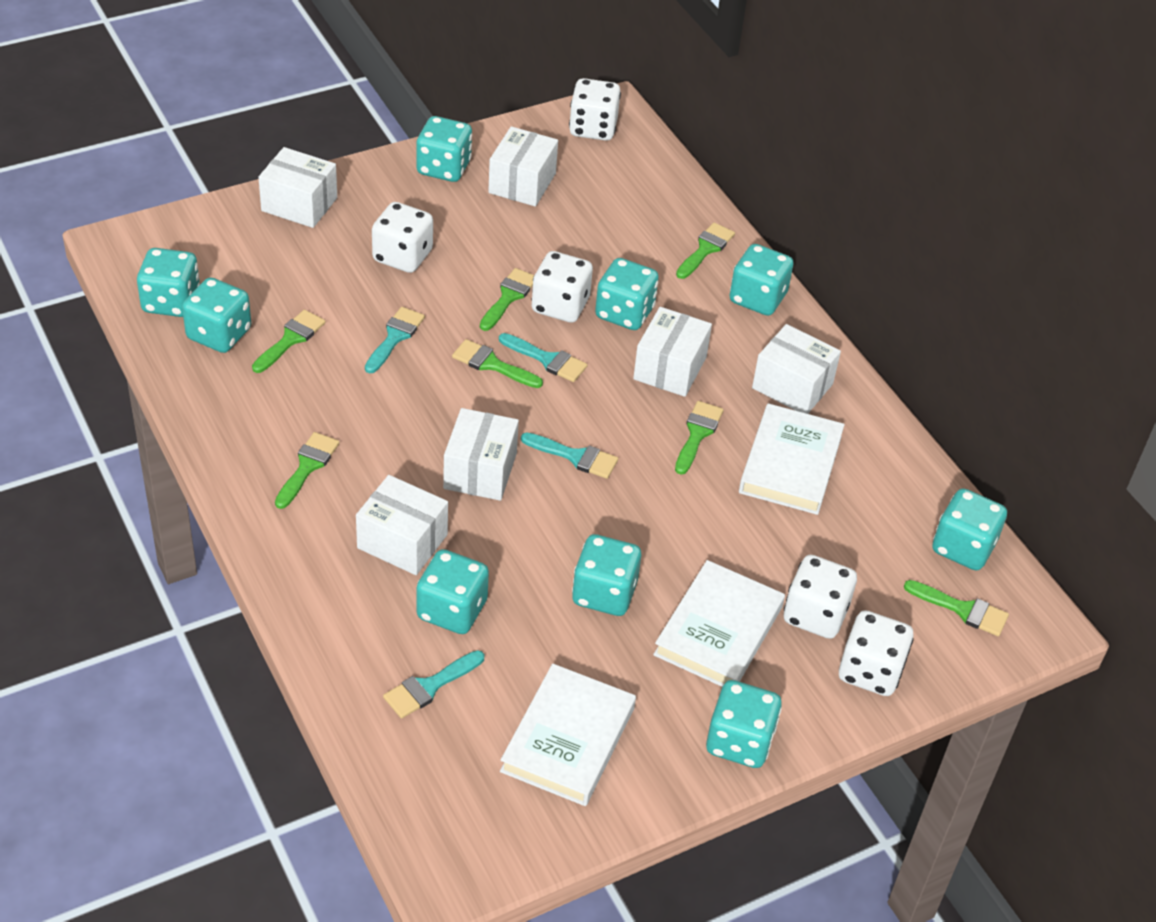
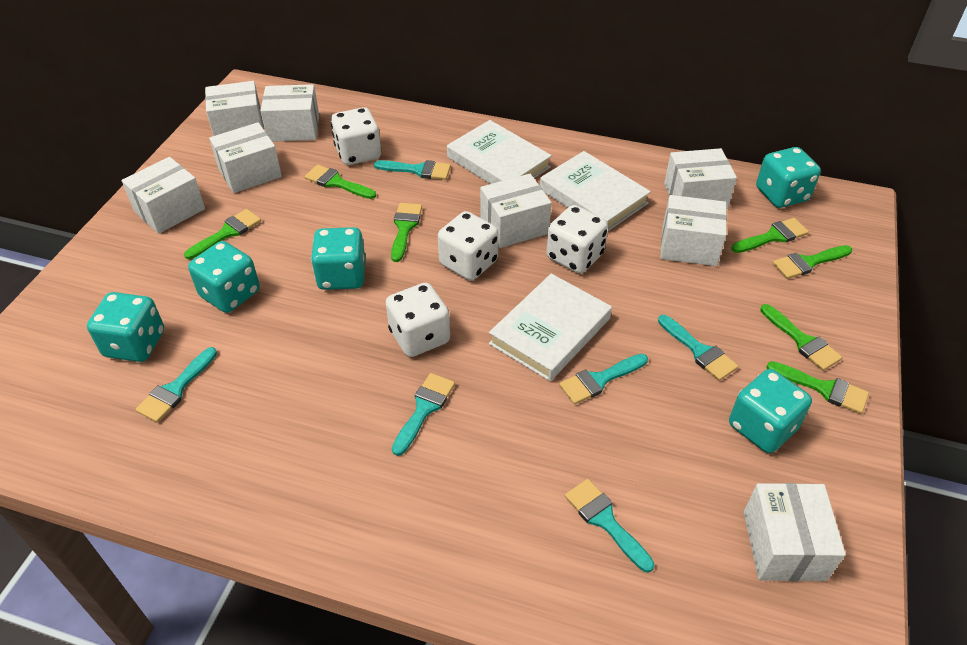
turquoise brush: 4 -> 6
turquoise dice: 9 -> 5
white box: 6 -> 8
white dice: 5 -> 4

